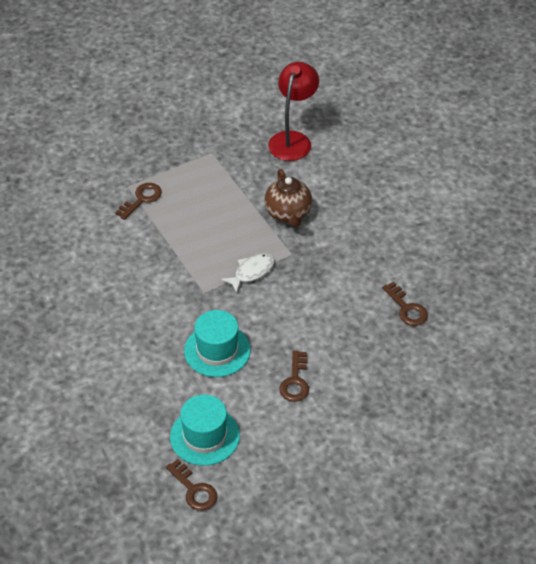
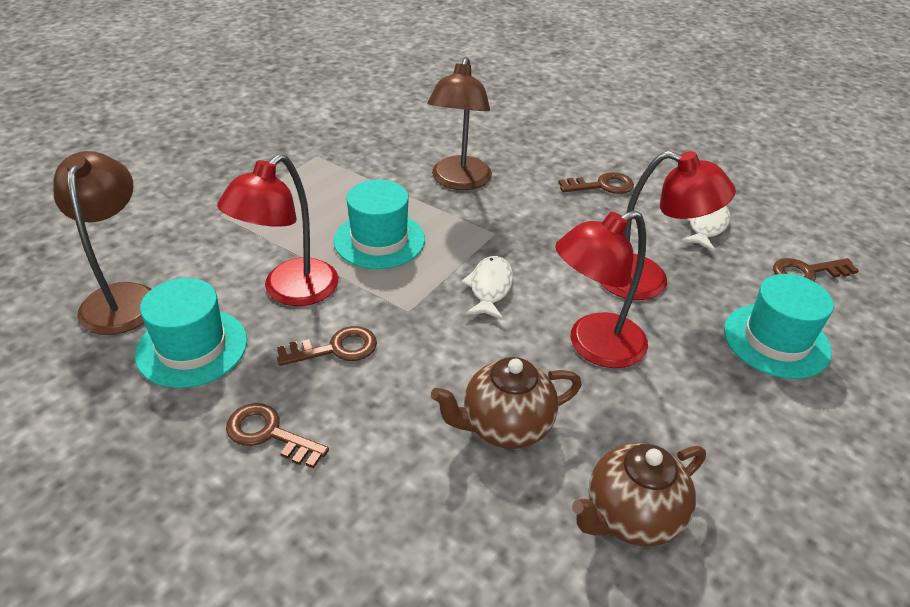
brown lamp: 0 -> 2
brown teapot: 1 -> 2
red lamp: 1 -> 3
turquoise hat: 2 -> 3
white fish: 1 -> 2

